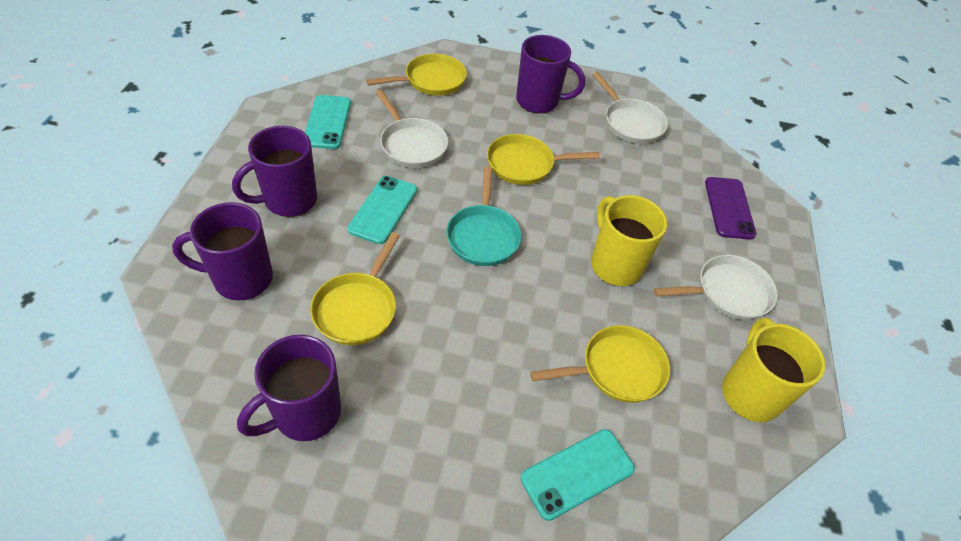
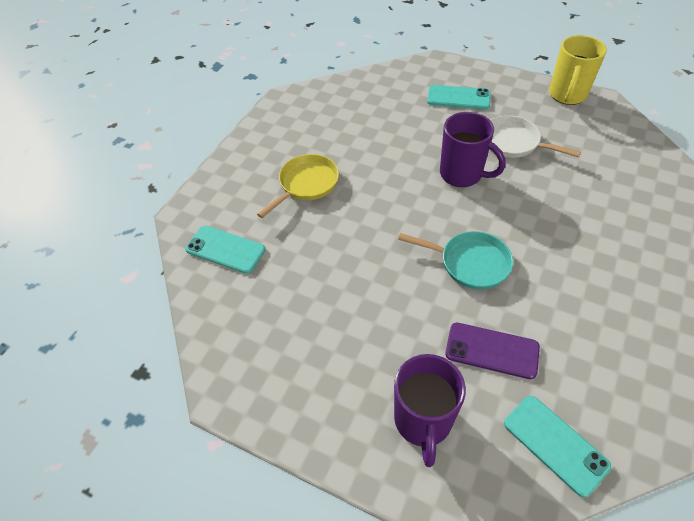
purple mug: 4 -> 2
white pan: 3 -> 1
yellow mug: 2 -> 1
yellow pan: 4 -> 1

